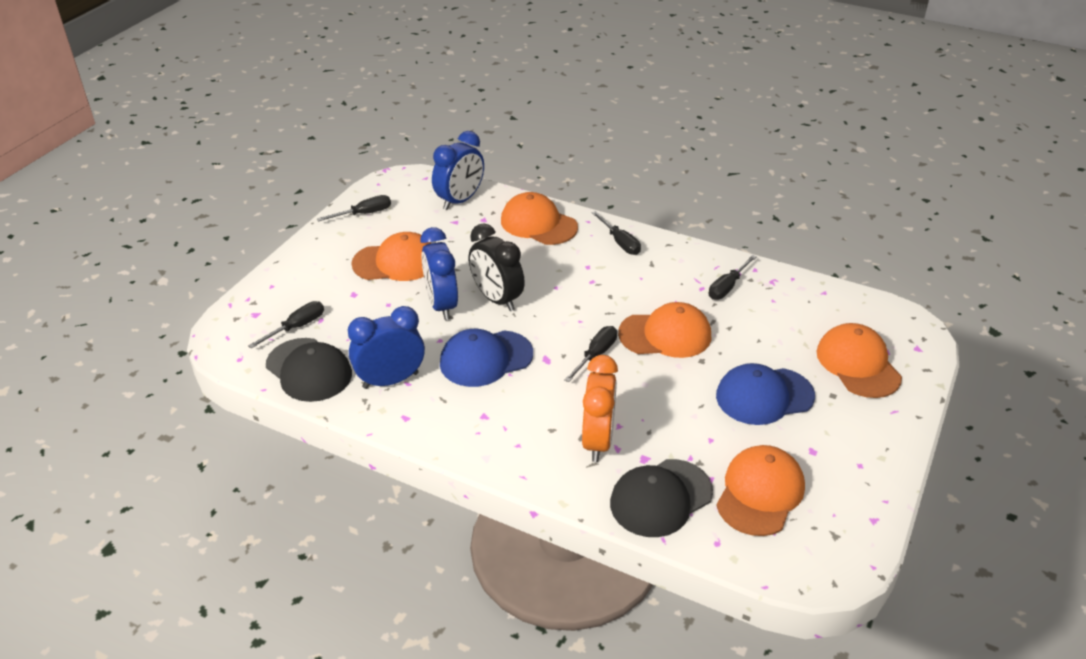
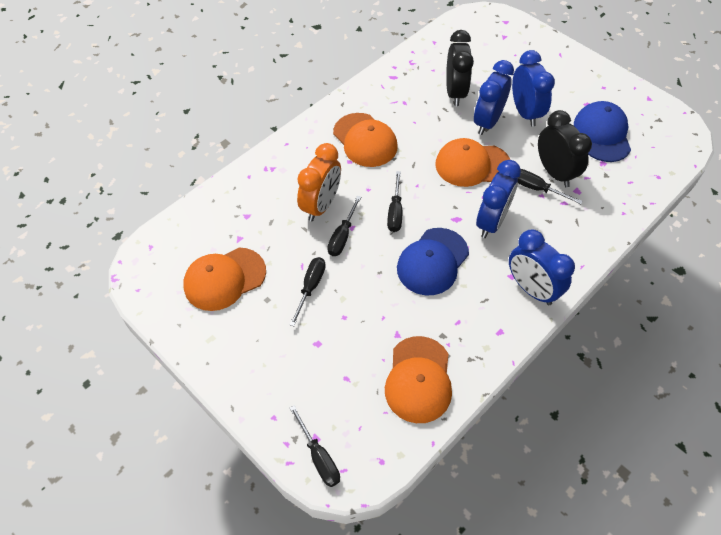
black cap: 2 -> 0
black clock: 1 -> 2
blue clock: 3 -> 4
orange cap: 5 -> 4

